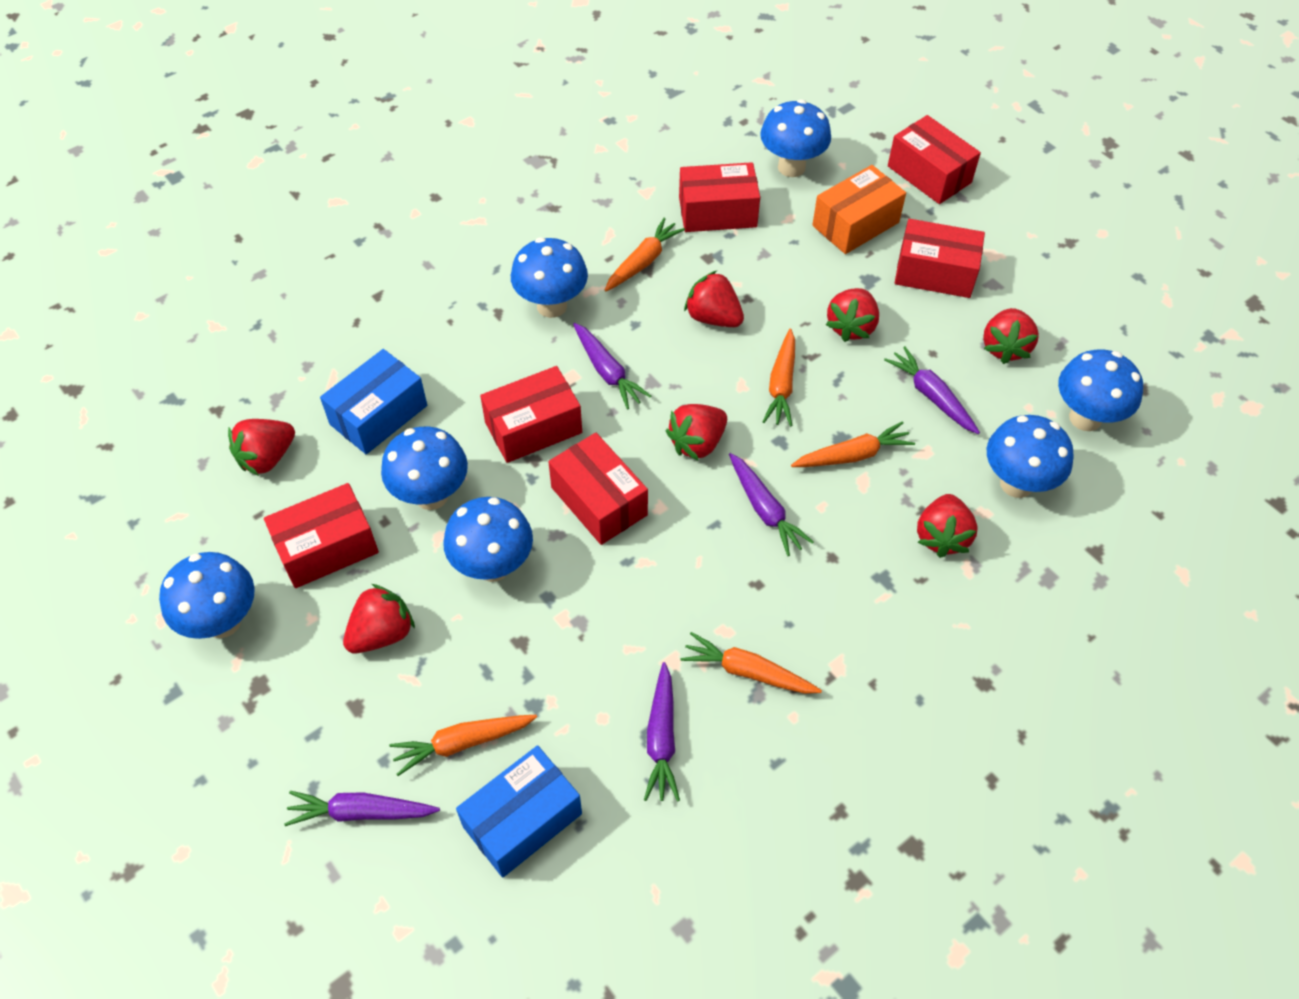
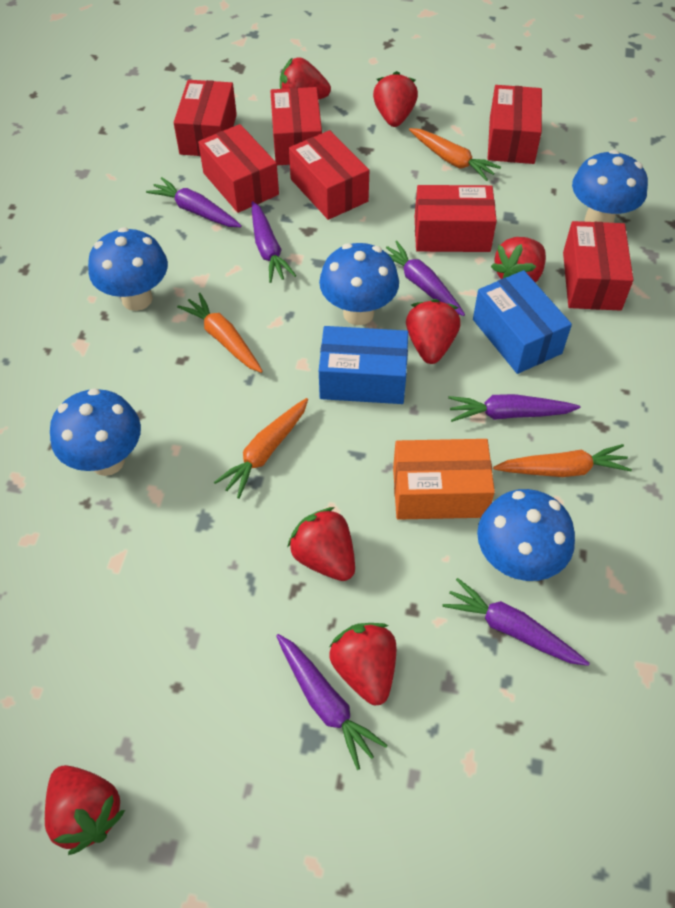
blue mushroom: 7 -> 5
orange carrot: 5 -> 4
purple carrot: 5 -> 6
red box: 6 -> 7

